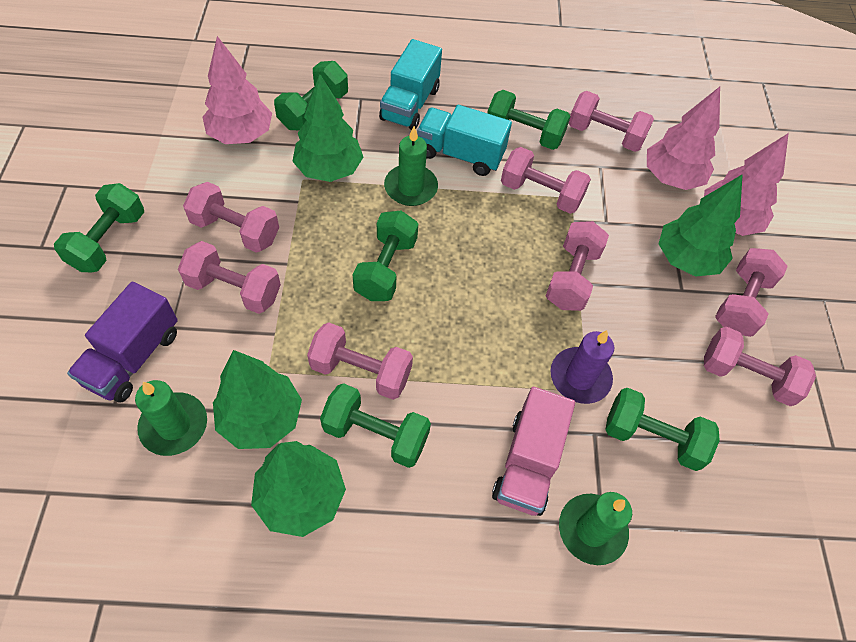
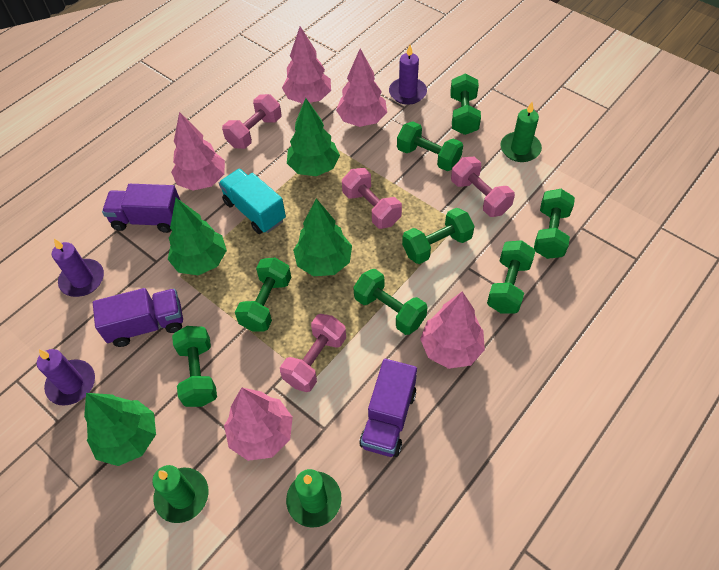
green dumbbell: 6 -> 8
pink dumbbell: 8 -> 4
pink tree: 3 -> 5
pink truck: 1 -> 0
purple candle: 1 -> 3
purple truck: 1 -> 3
turquoise truck: 2 -> 1

